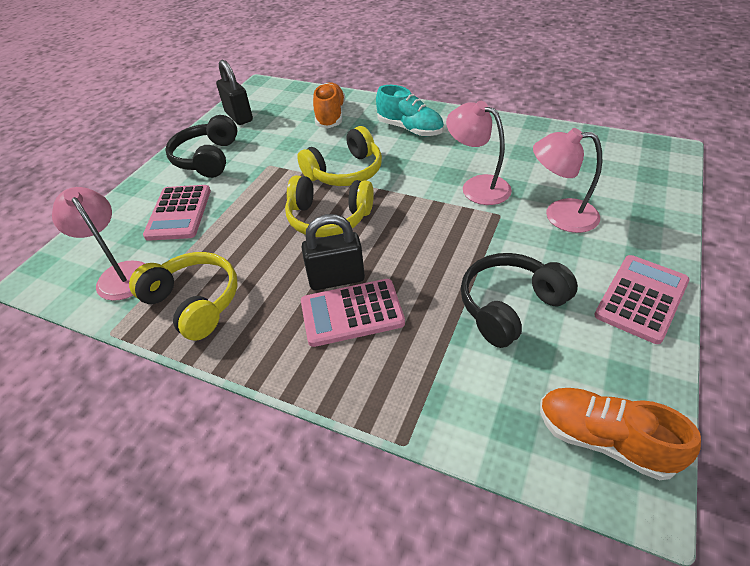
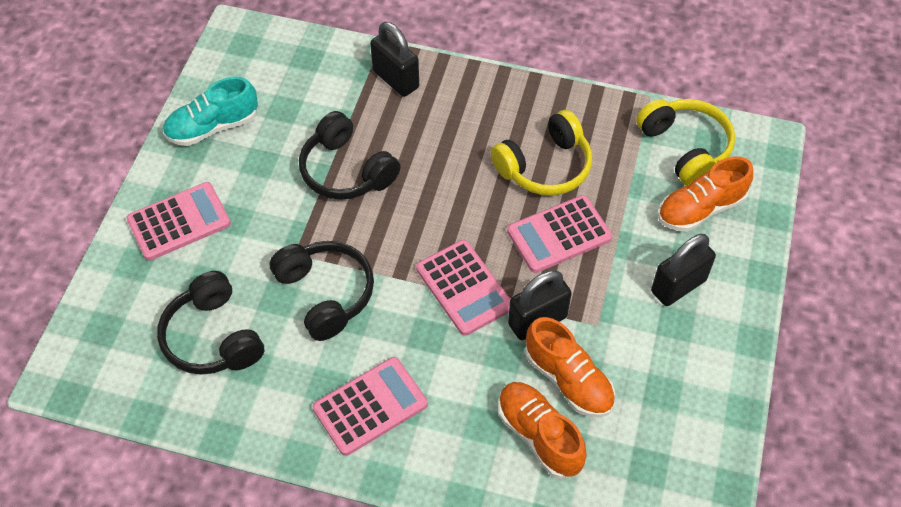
black headphones: 2 -> 3
black padlock: 2 -> 3
orange shoe: 2 -> 3
pink calculator: 3 -> 4
pink lamp: 3 -> 0
yellow headphones: 3 -> 2

